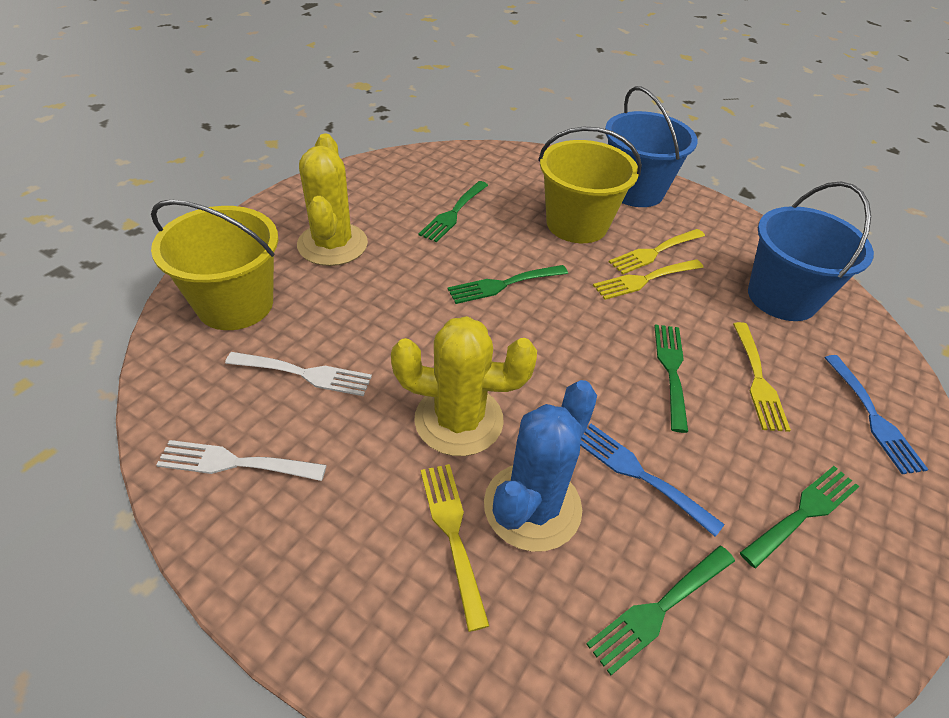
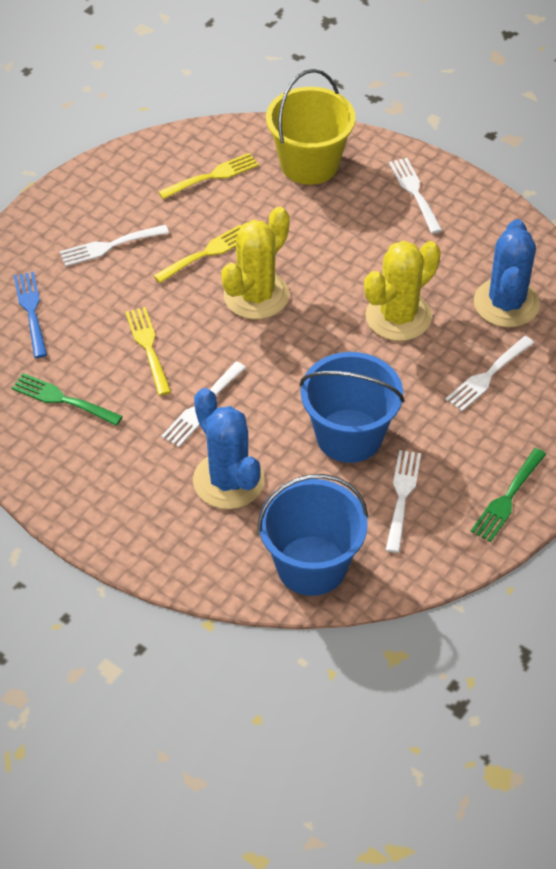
blue cactus: 1 -> 2
blue fork: 2 -> 1
green fork: 5 -> 2
white fork: 2 -> 5
yellow bucket: 2 -> 1
yellow fork: 4 -> 3

